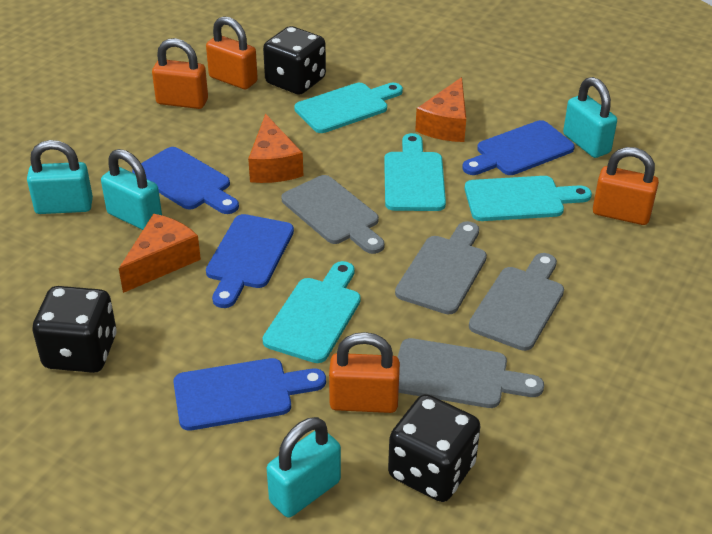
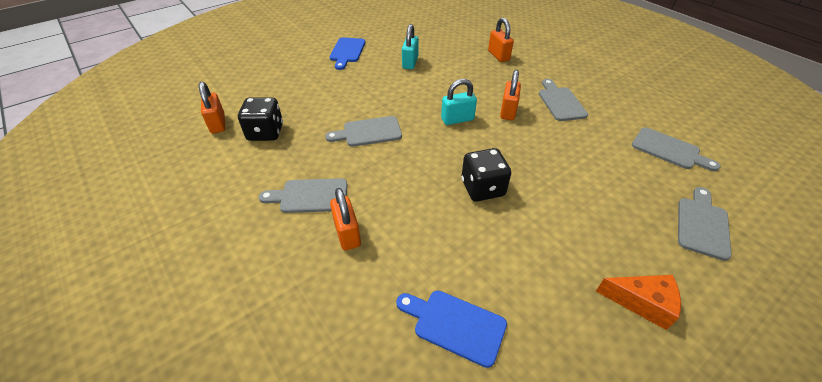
black dice: 3 -> 2
blue cutting board: 4 -> 2
grey cutting board: 4 -> 5
orange cheese: 3 -> 1
turquoise cutting board: 4 -> 0
turquoise padlock: 4 -> 2

